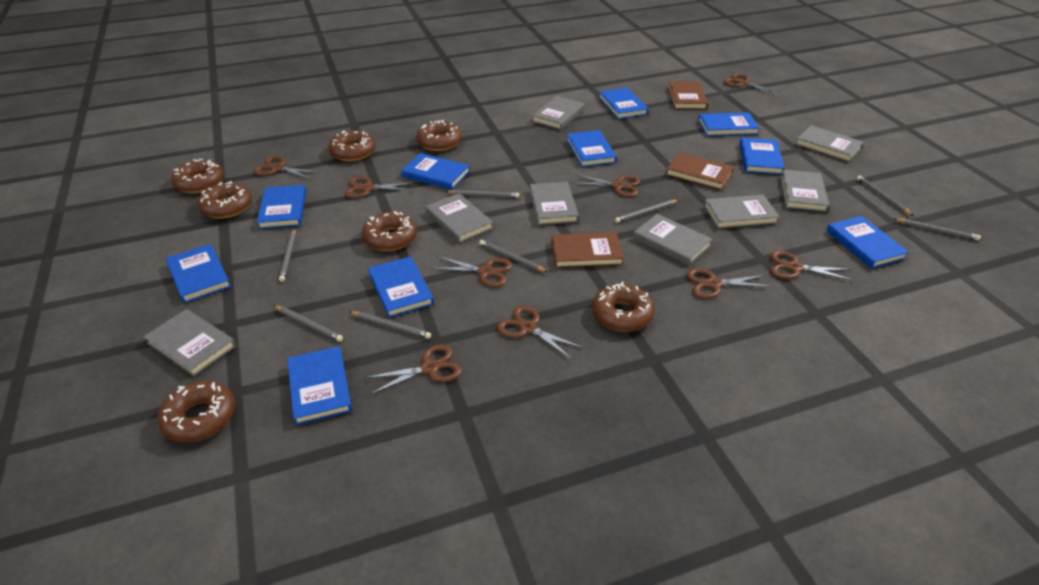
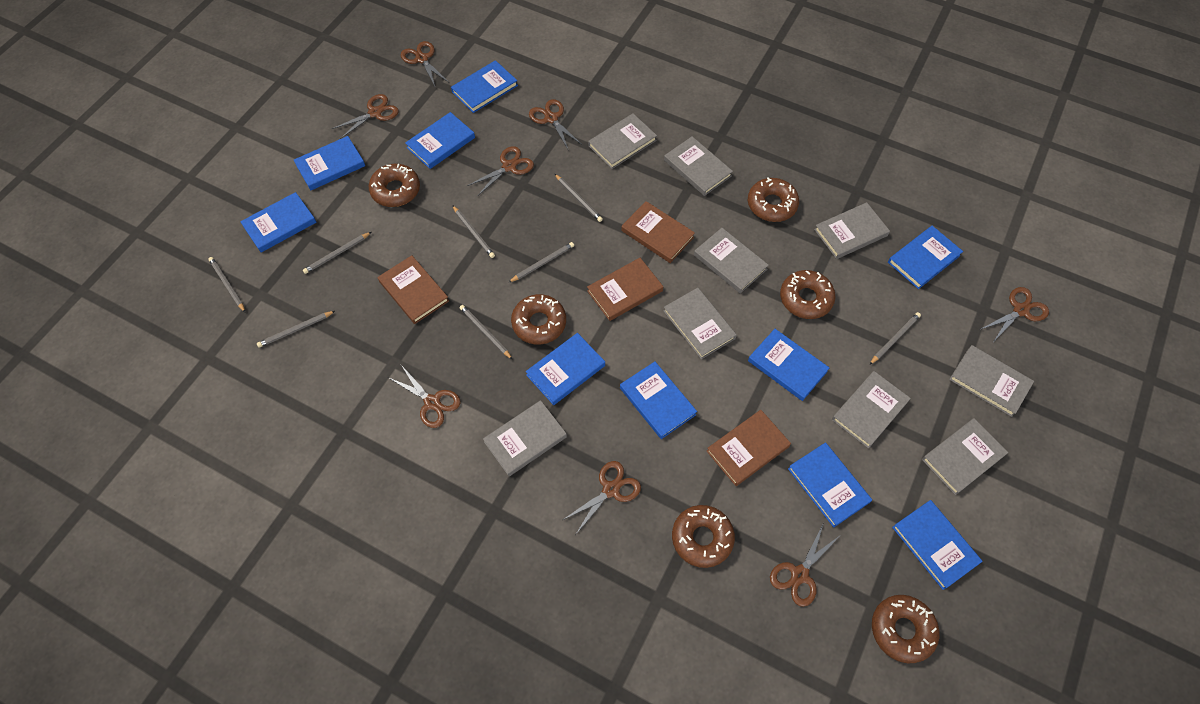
brown book: 3 -> 4
brown donut: 7 -> 6
brown scissors: 9 -> 8
grey book: 8 -> 9

